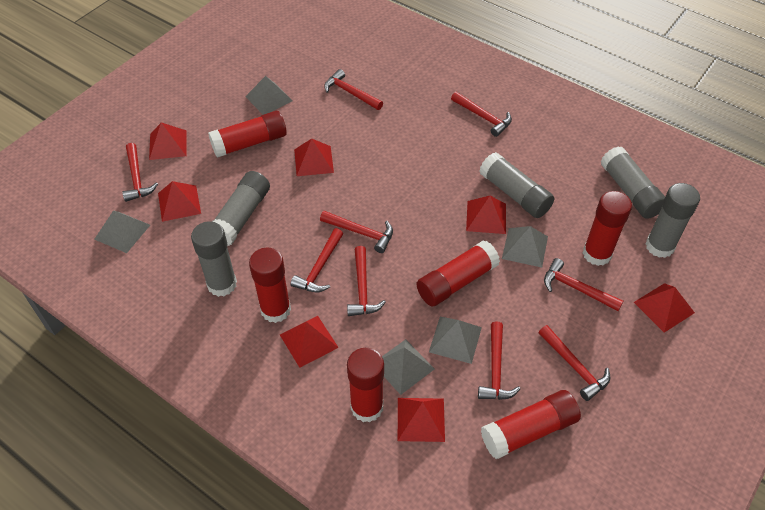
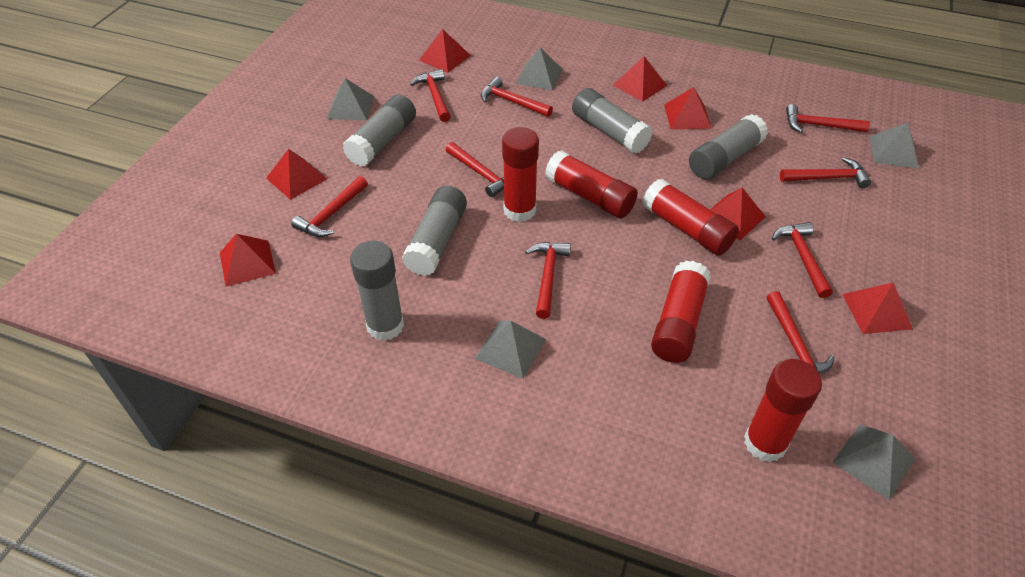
red glue stick: 6 -> 5

